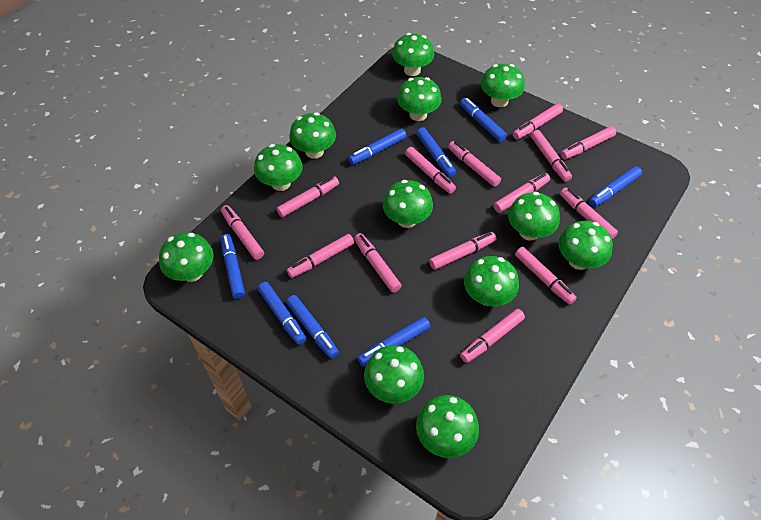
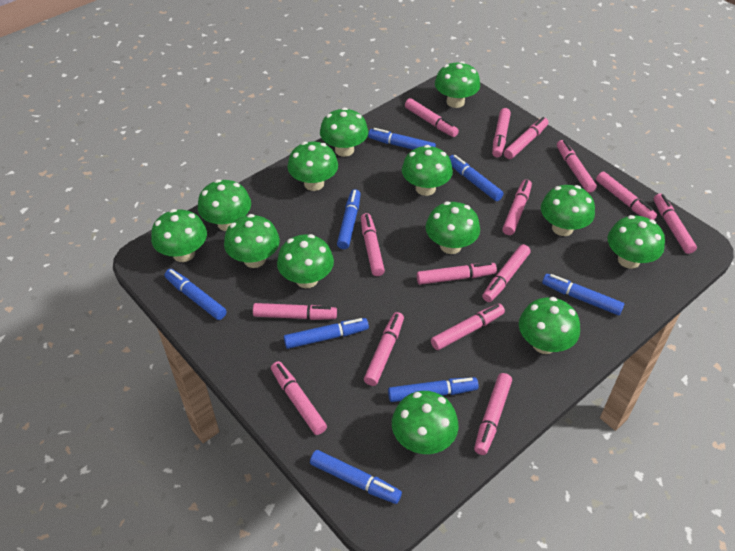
green mushroom: 12 -> 13
pink marker: 14 -> 15

